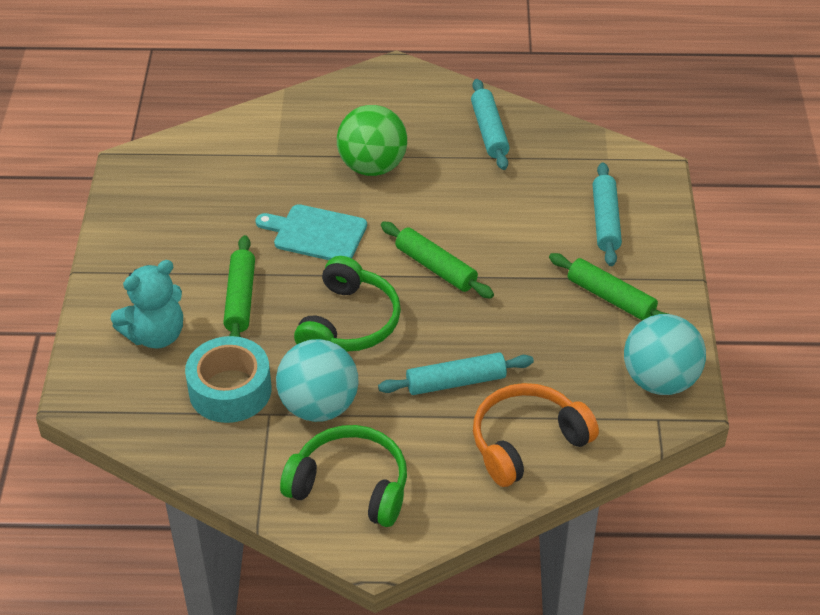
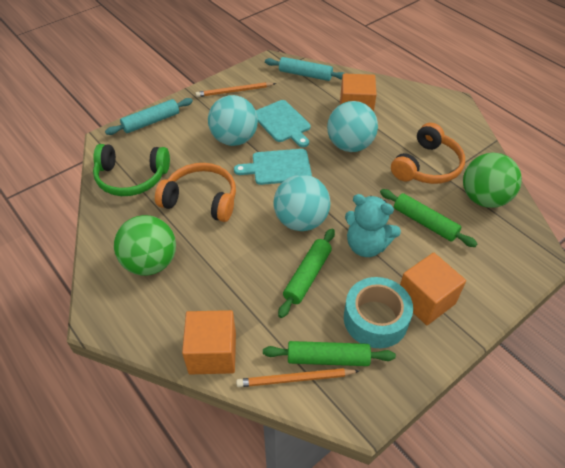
green ball: 1 -> 2
green headphones: 2 -> 1
orange cube: 0 -> 3
orange headphones: 1 -> 2
orange pencil: 0 -> 2
turquoise ball: 2 -> 3
turquoise cutting board: 1 -> 2
turquoise rolling pin: 3 -> 2

